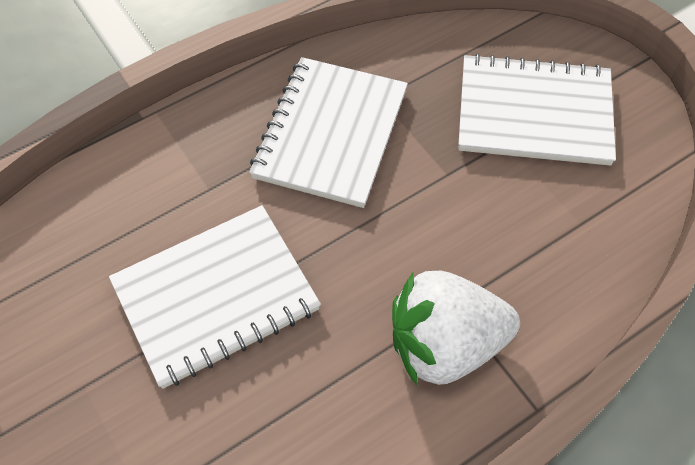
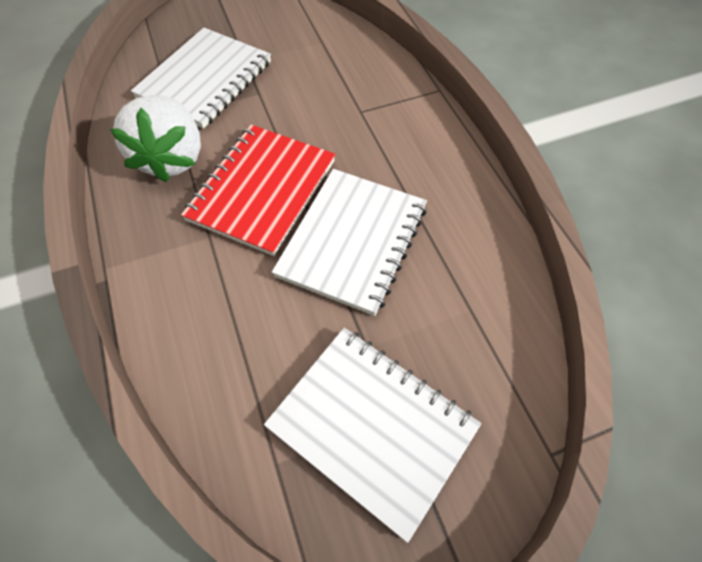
red notebook: 0 -> 1

